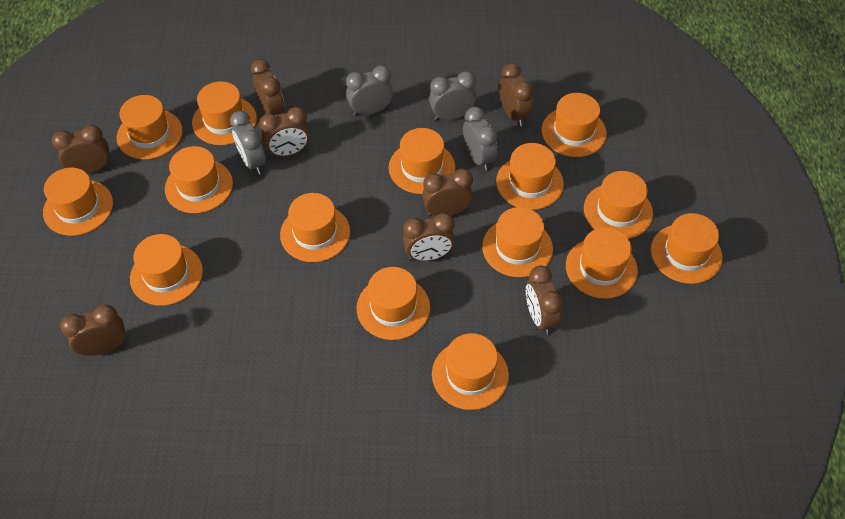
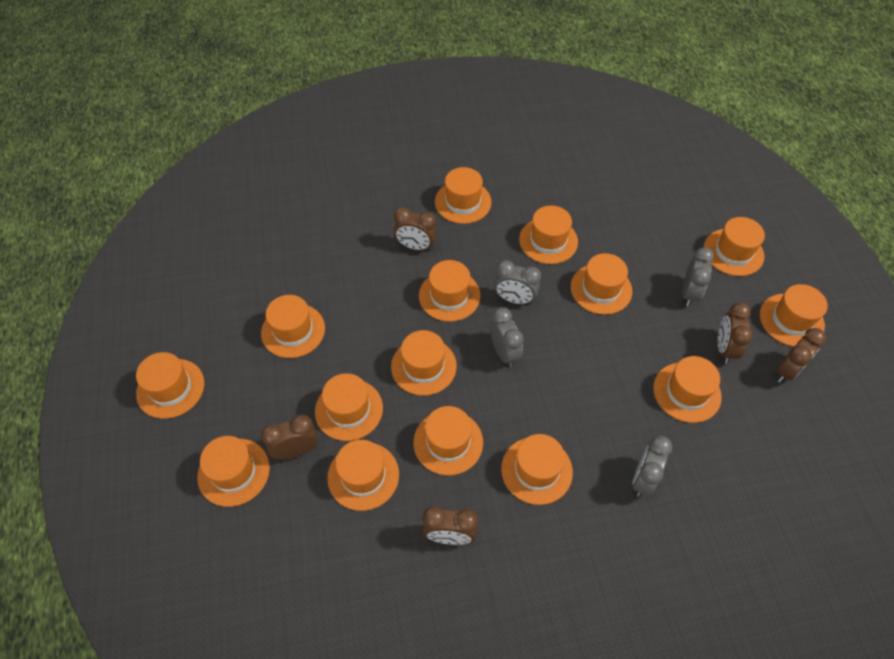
brown clock: 8 -> 5

